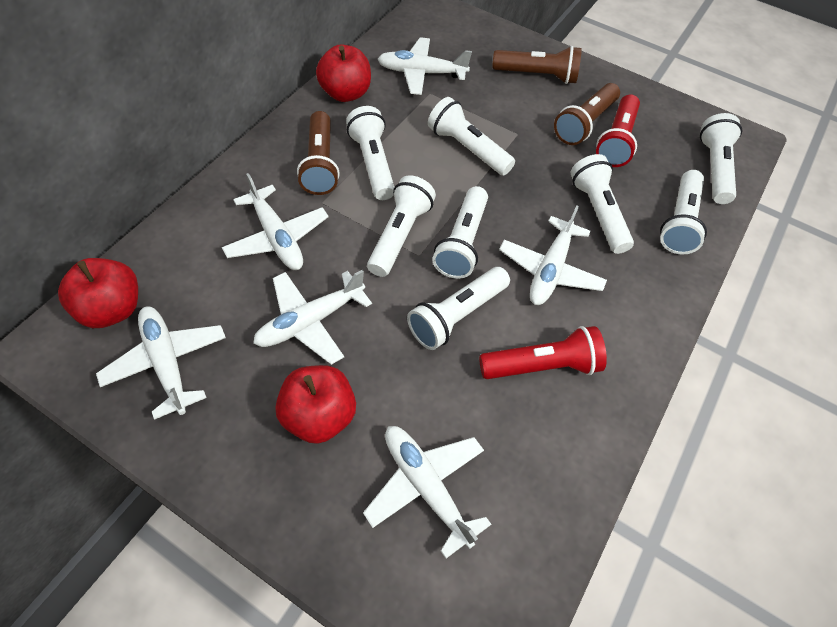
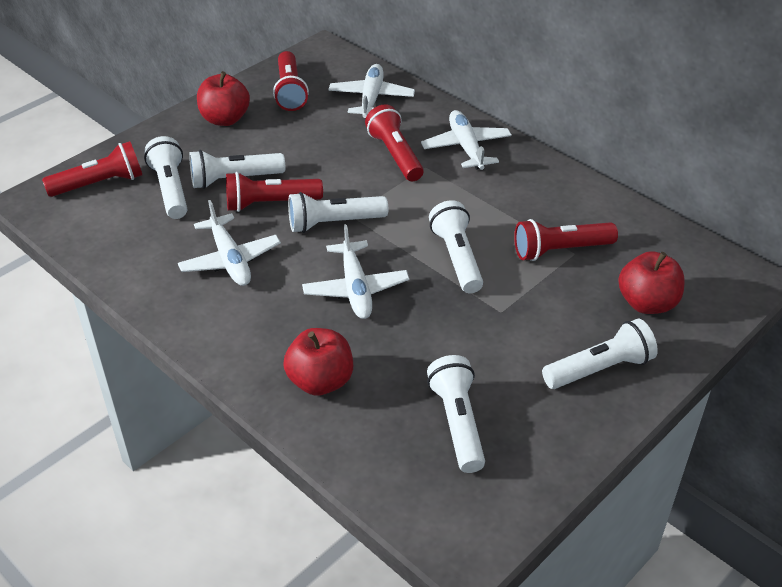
brown flashlight: 3 -> 0
red flashlight: 2 -> 5
white flashlight: 8 -> 6
white plane: 6 -> 4

